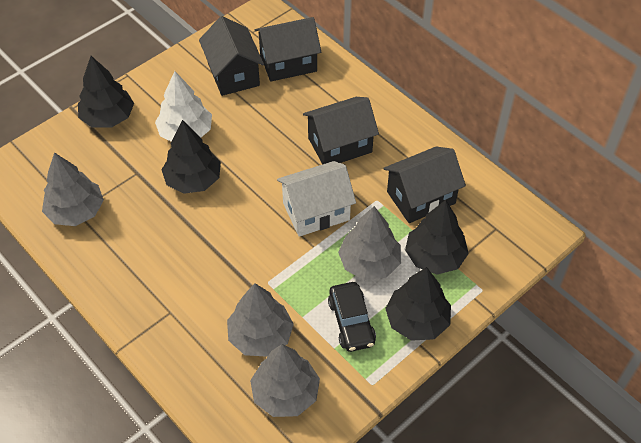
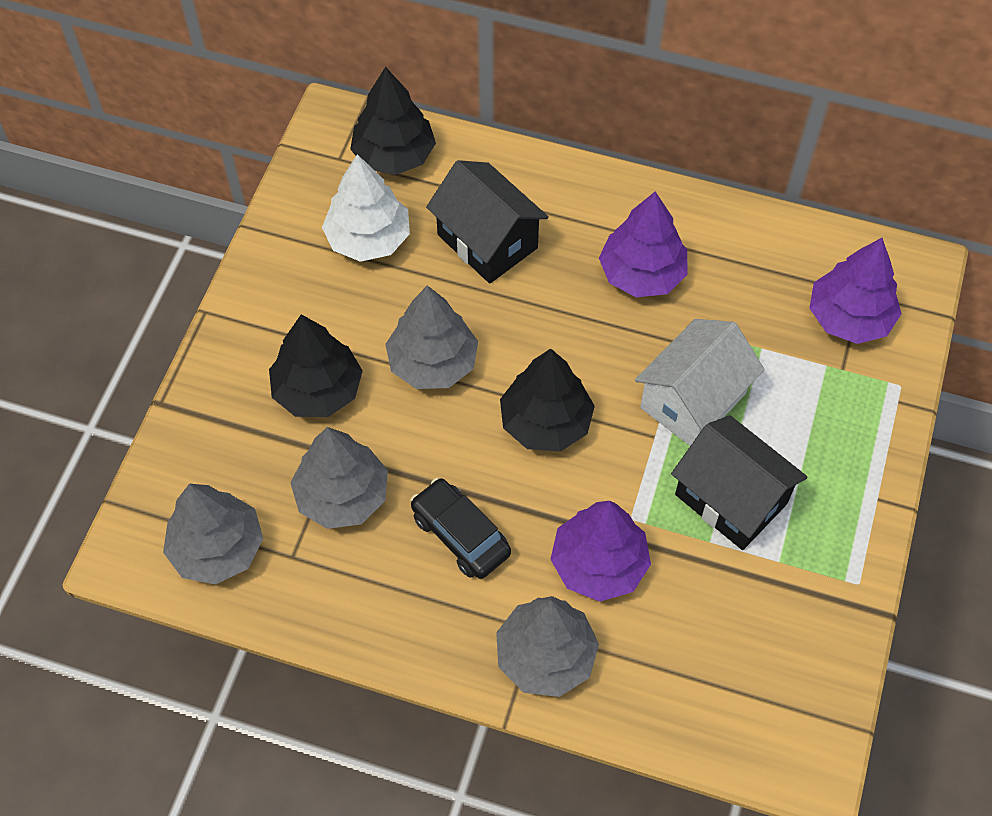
black house: 4 -> 2
black tree: 4 -> 3
purple tree: 0 -> 3

